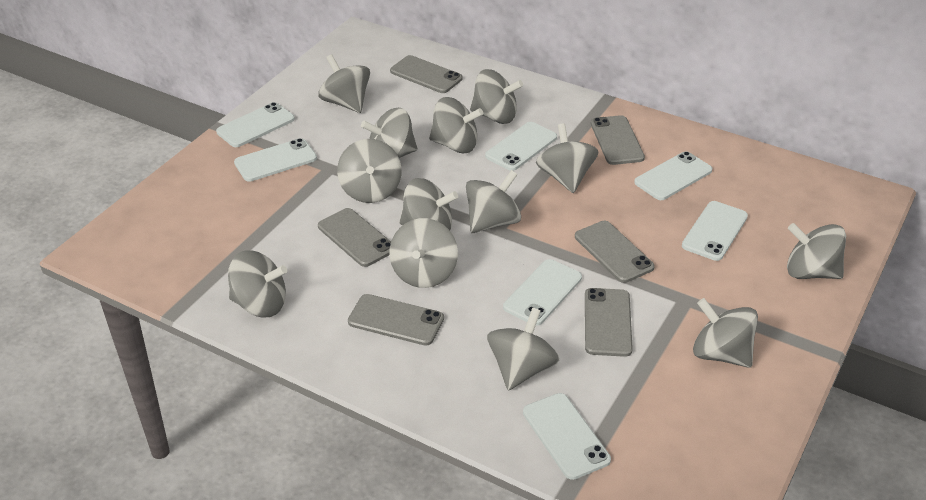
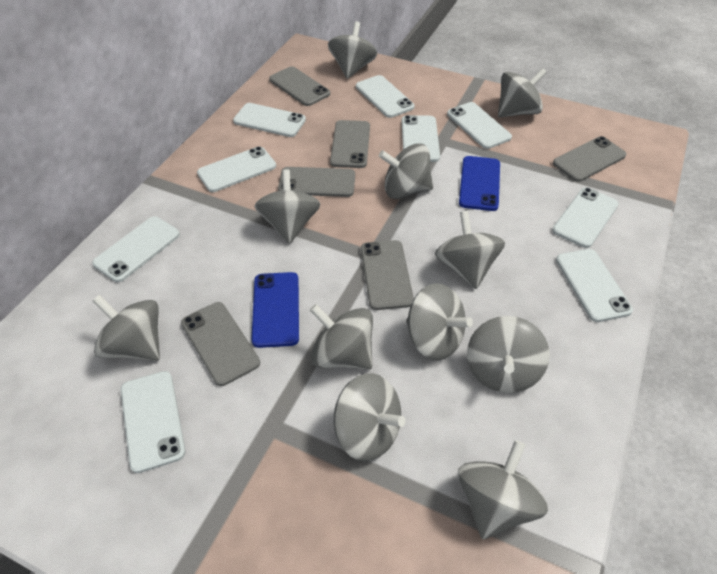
blue phone: 0 -> 2
grey spinning top: 13 -> 11
white phone: 7 -> 9

